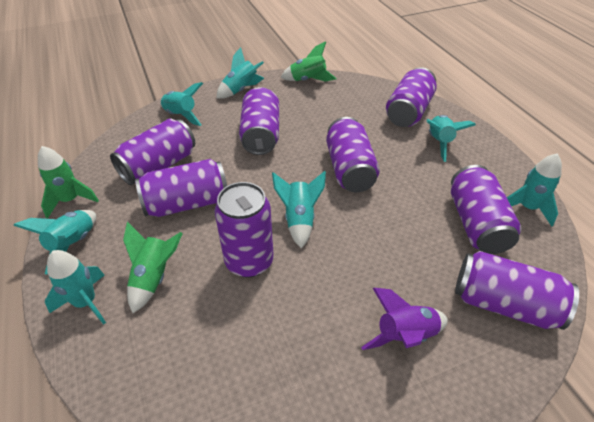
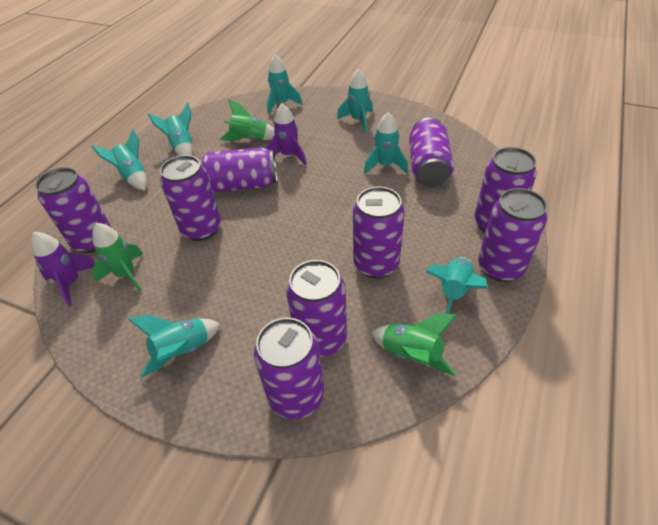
purple can: 8 -> 9
purple rocket: 1 -> 2

